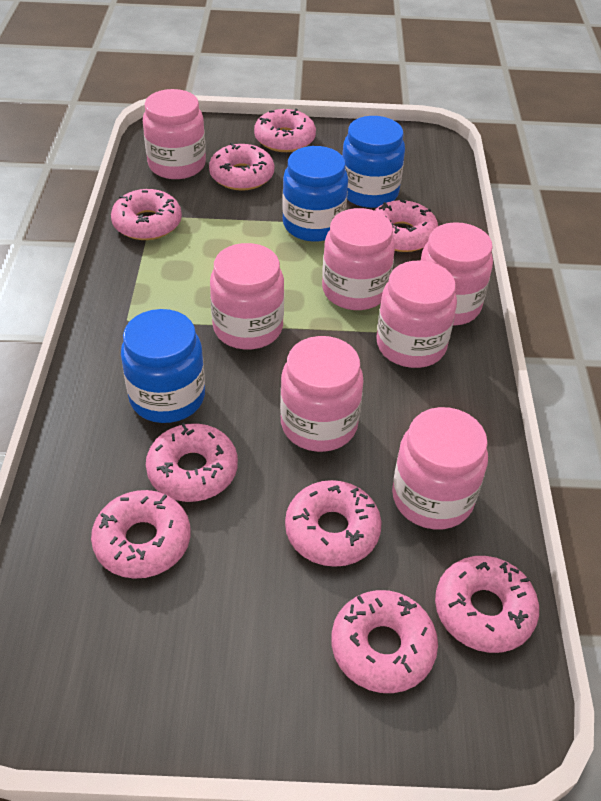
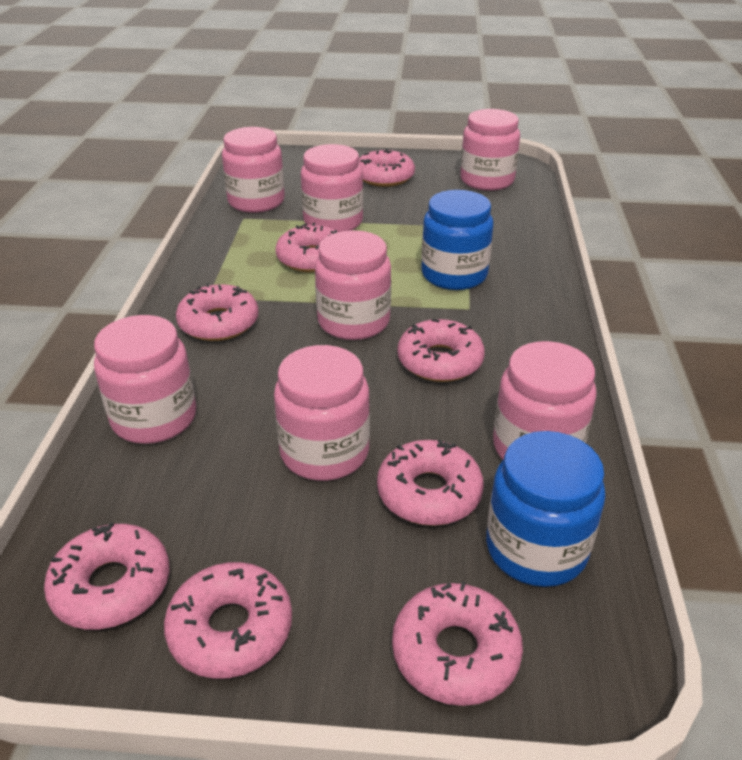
blue jar: 3 -> 2
pink donut: 9 -> 8

